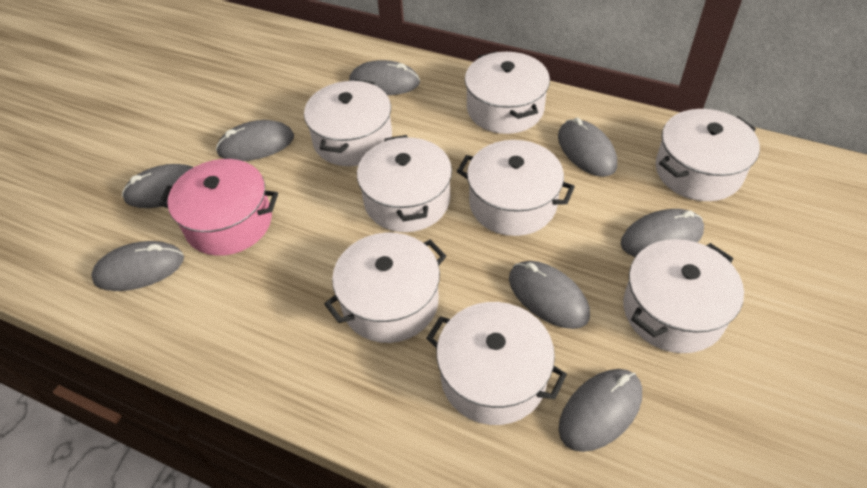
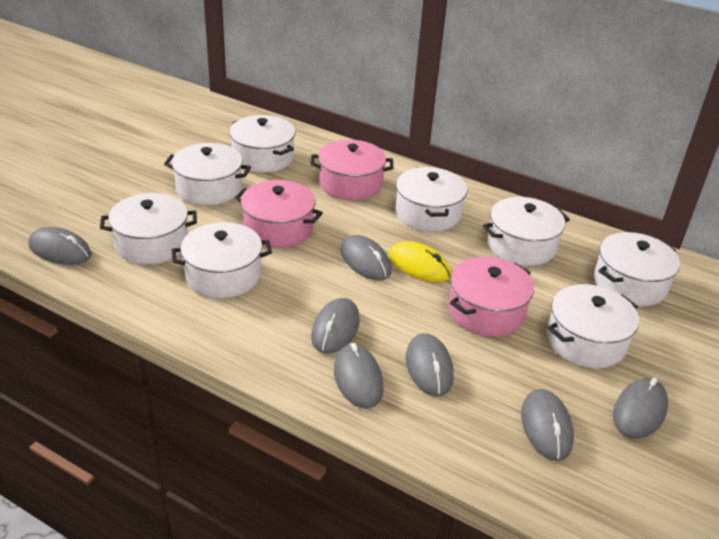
grey mouse: 8 -> 7
pink pot: 1 -> 3
yellow mouse: 0 -> 1

